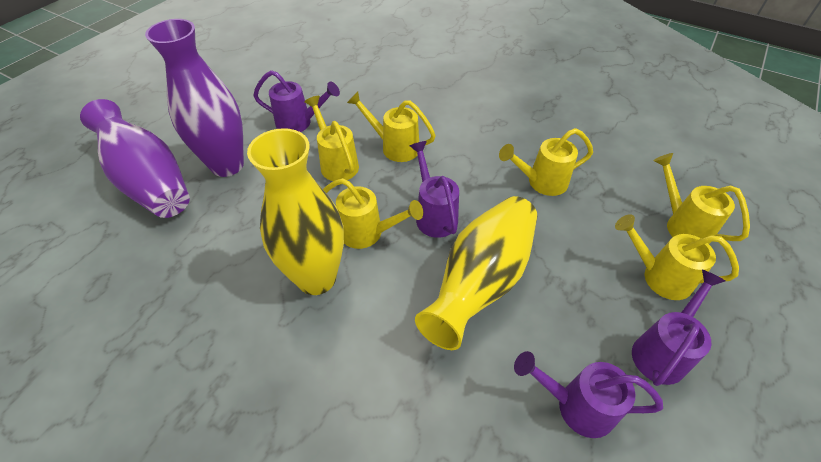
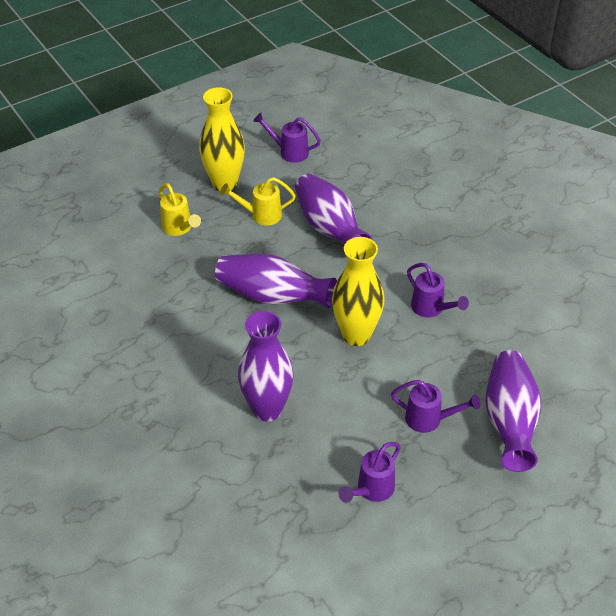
purple vase: 2 -> 4
yellow watering can: 6 -> 2

